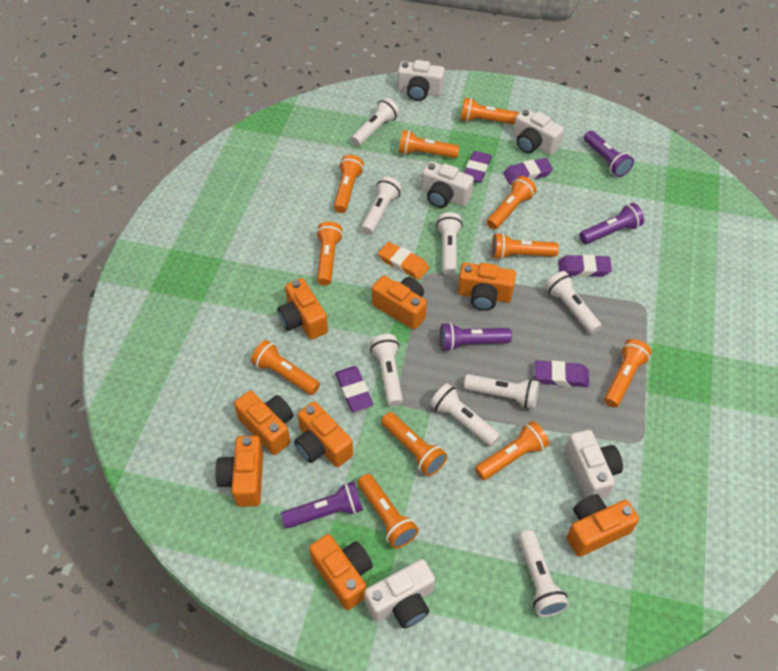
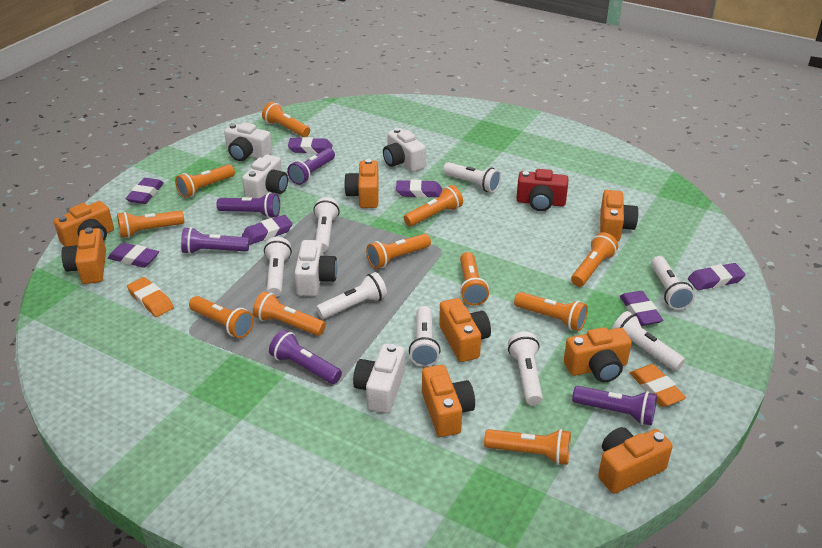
orange eraser: 1 -> 2
purple eraser: 5 -> 7
purple flashlight: 4 -> 5
red camera: 0 -> 1

